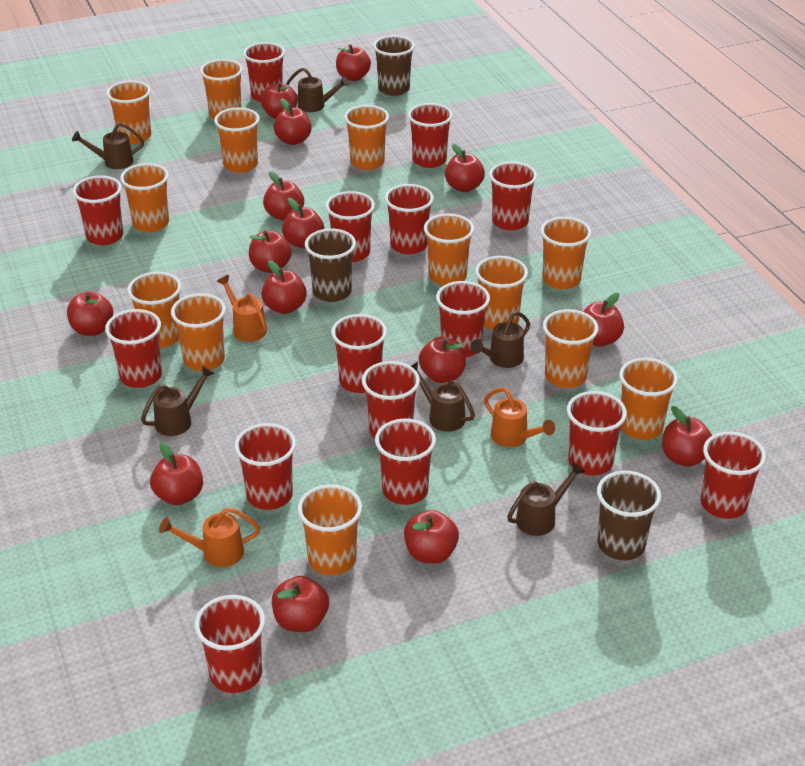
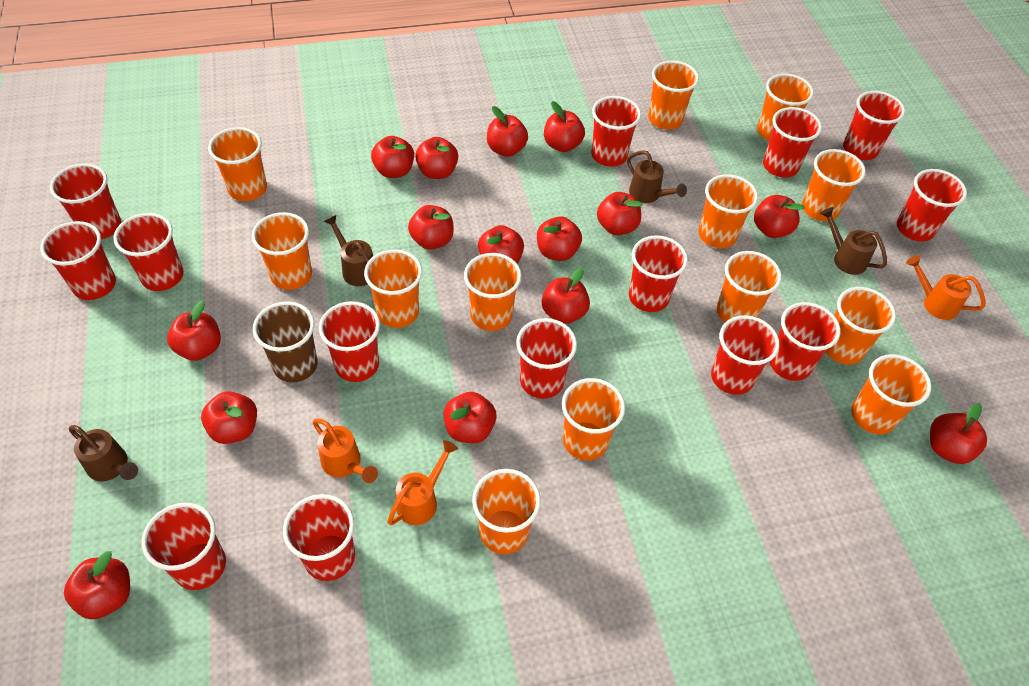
brown cup: 3 -> 1
brown watering can: 6 -> 4
red cup: 15 -> 14

